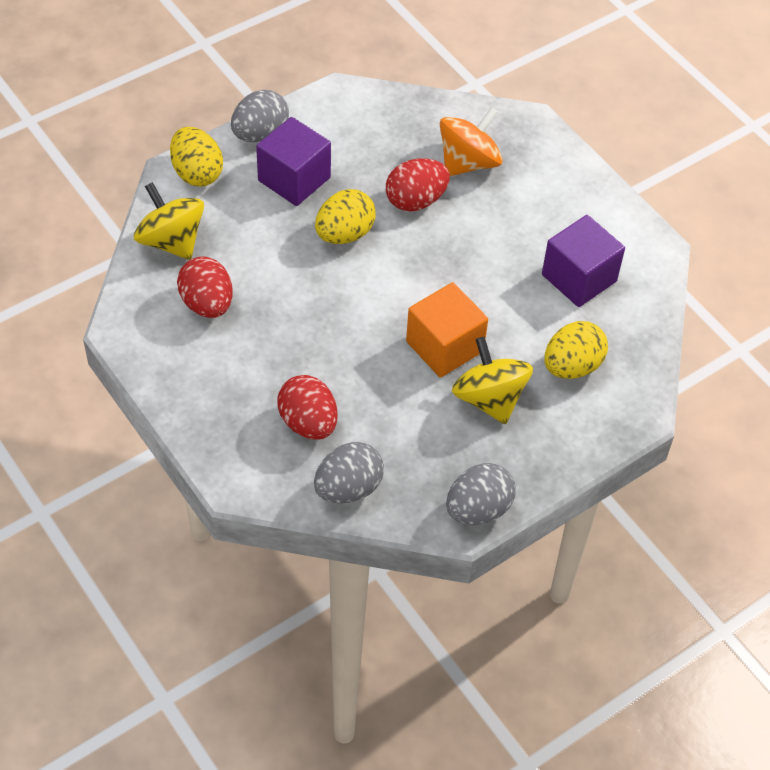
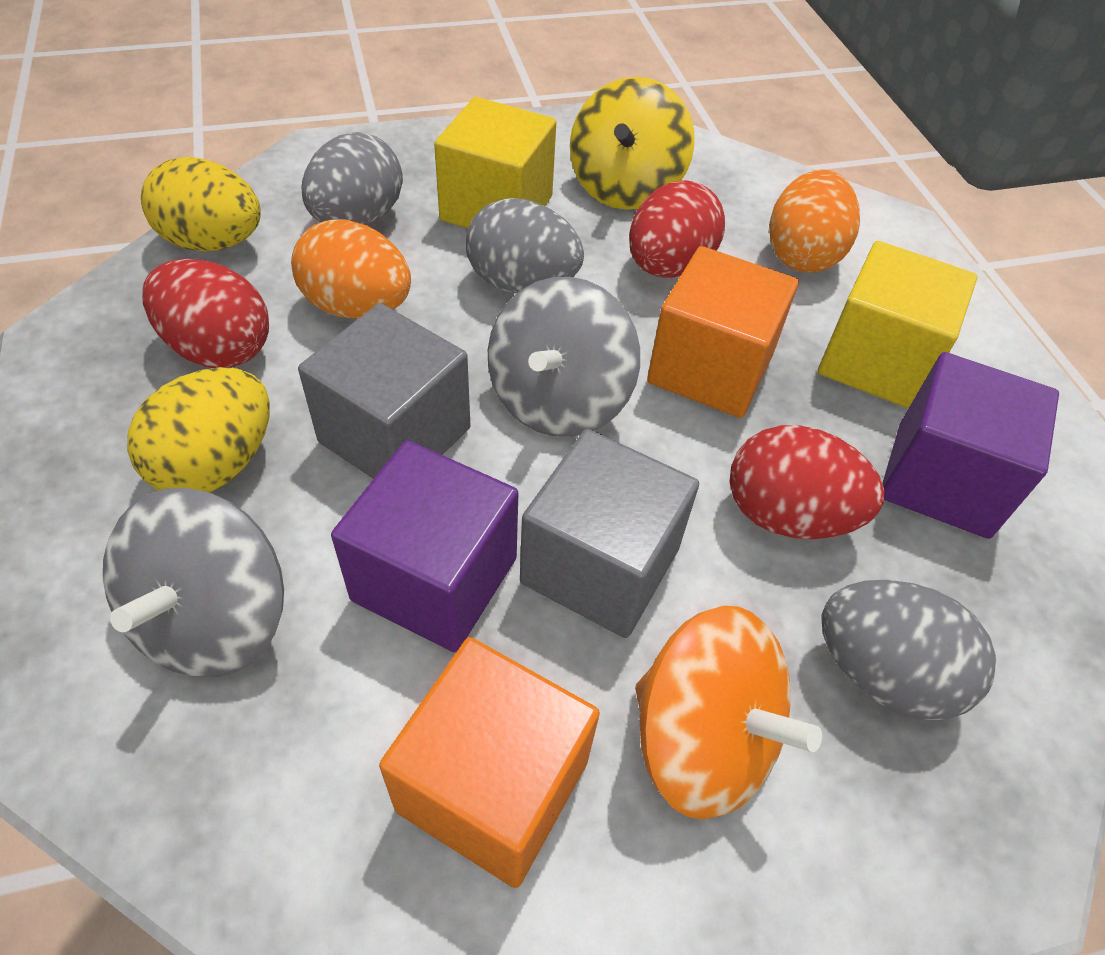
grey cube: 0 -> 2
grey spinning top: 0 -> 2
orange cube: 1 -> 2
orange egg: 0 -> 2
yellow cube: 0 -> 2
yellow egg: 3 -> 2
yellow spinning top: 2 -> 1

